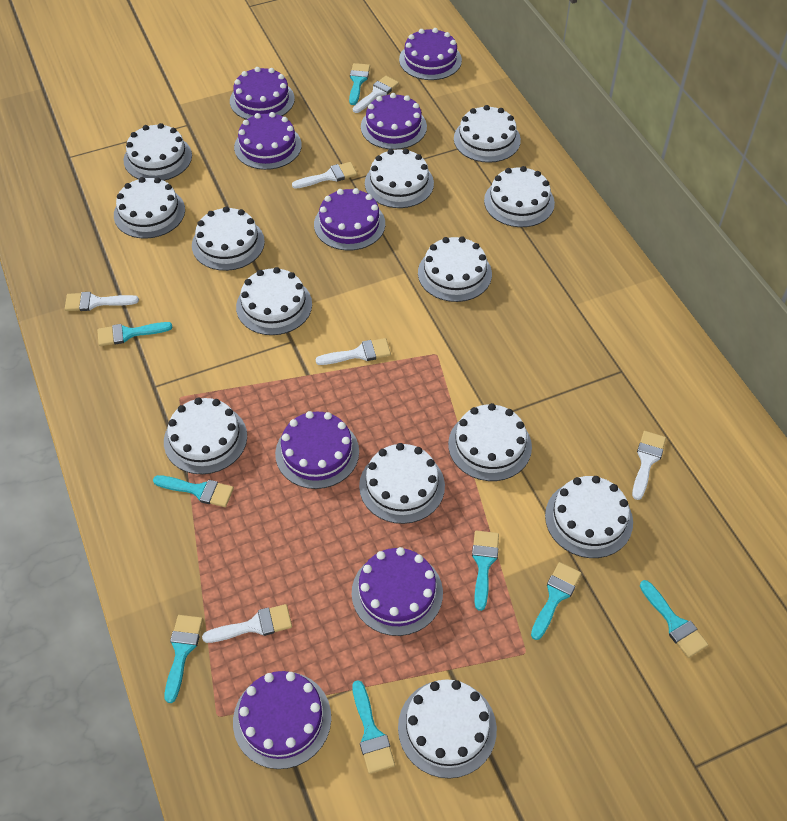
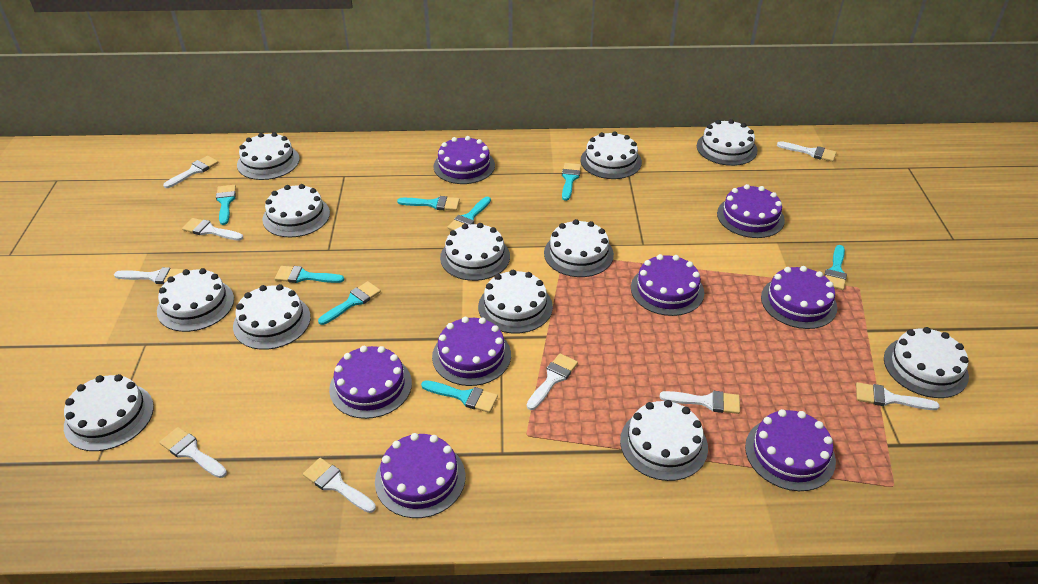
white brush: 6 -> 9
white cake: 13 -> 12

